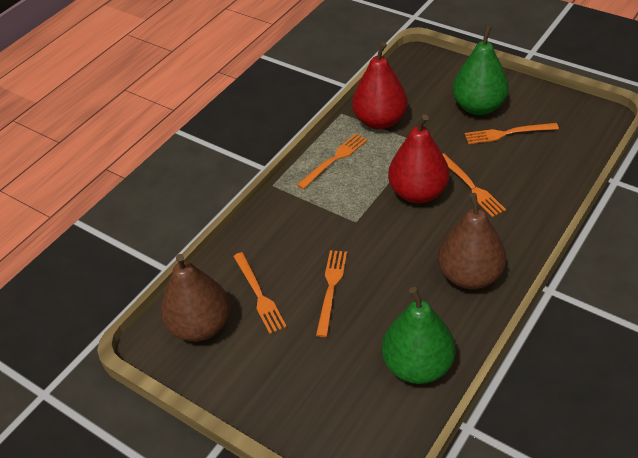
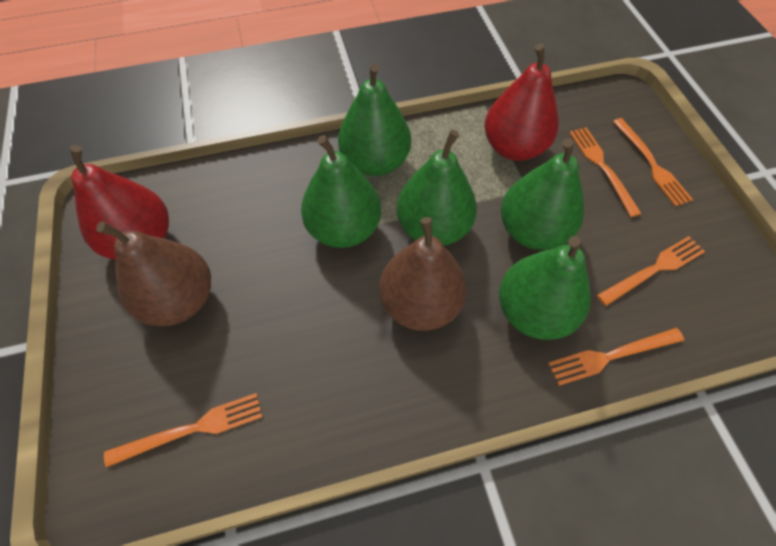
green pear: 2 -> 5

